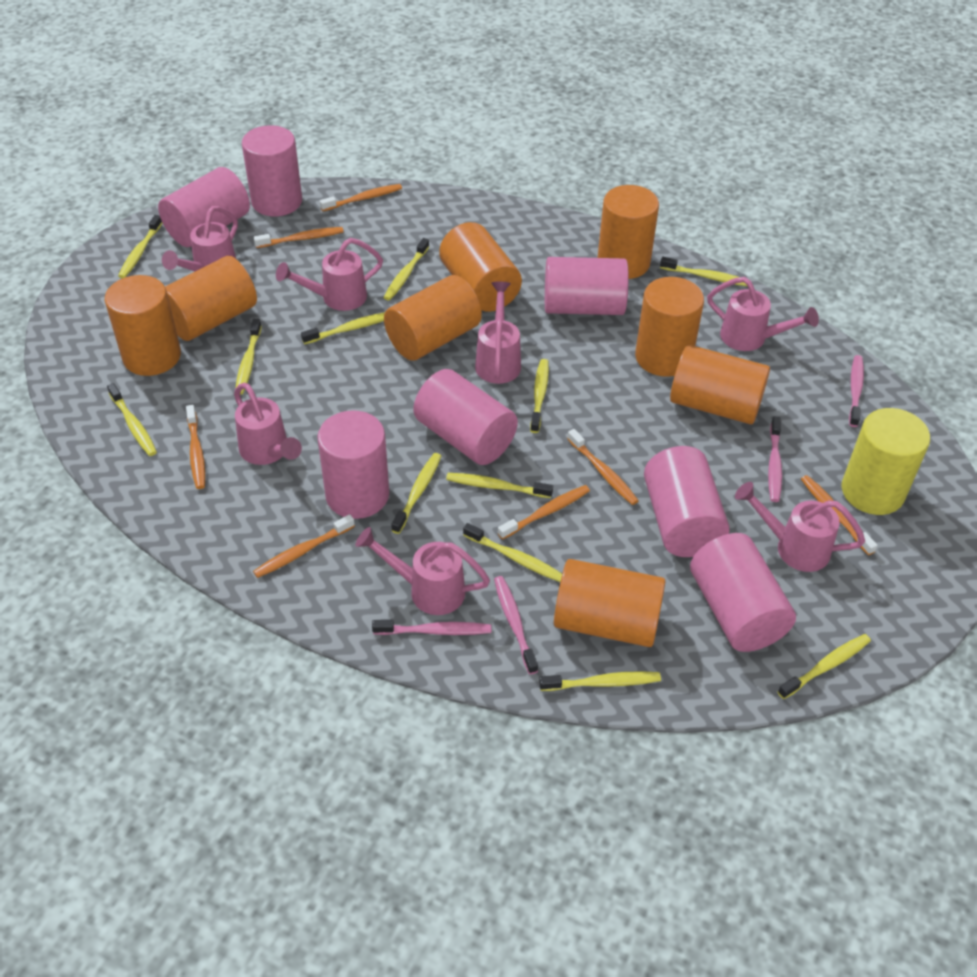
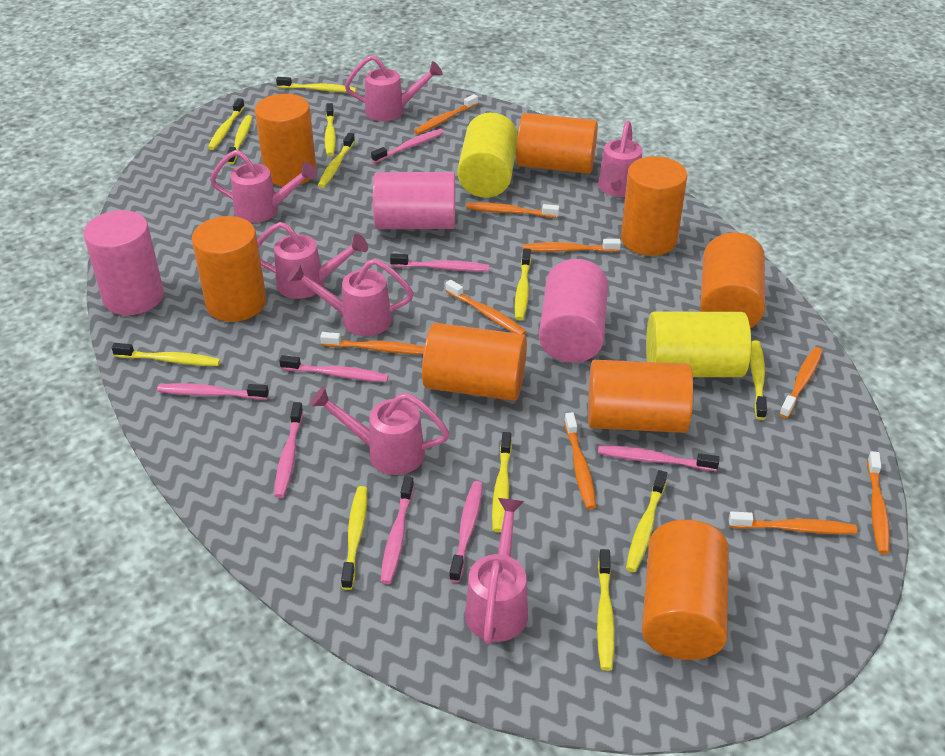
orange toothbrush: 7 -> 9
pink cylinder: 7 -> 3
pink toothbrush: 4 -> 8
yellow cylinder: 1 -> 2

